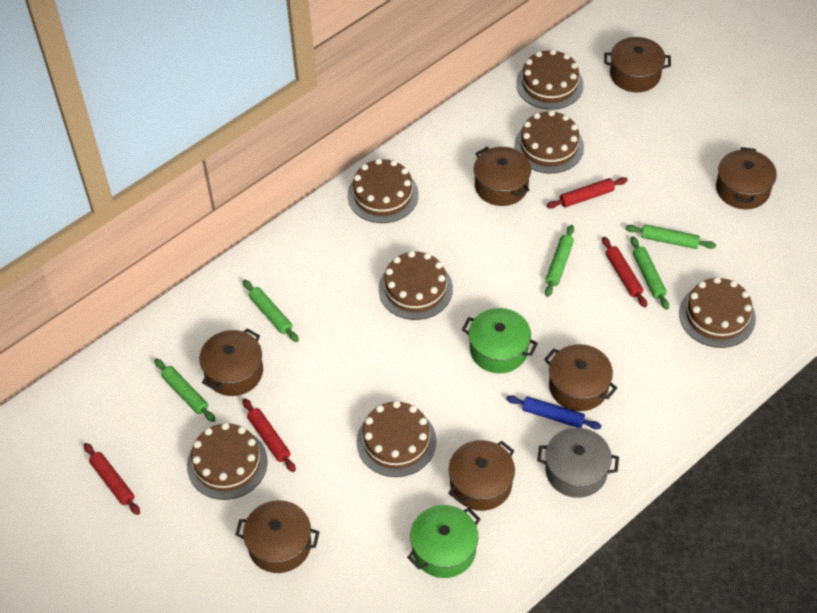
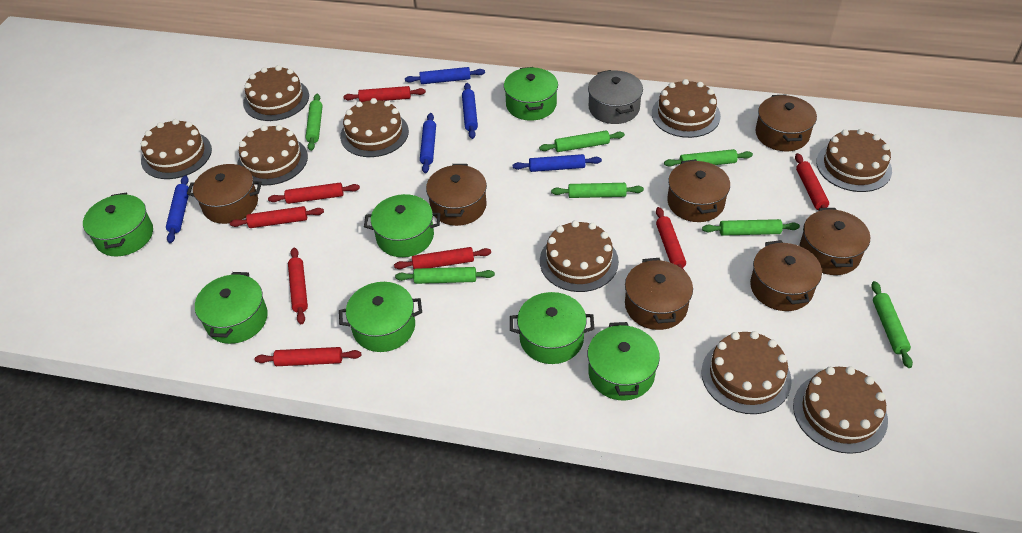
blue rolling pin: 1 -> 5
brown cake: 7 -> 9
green pot: 2 -> 7
green rolling pin: 5 -> 7
red rolling pin: 4 -> 8

